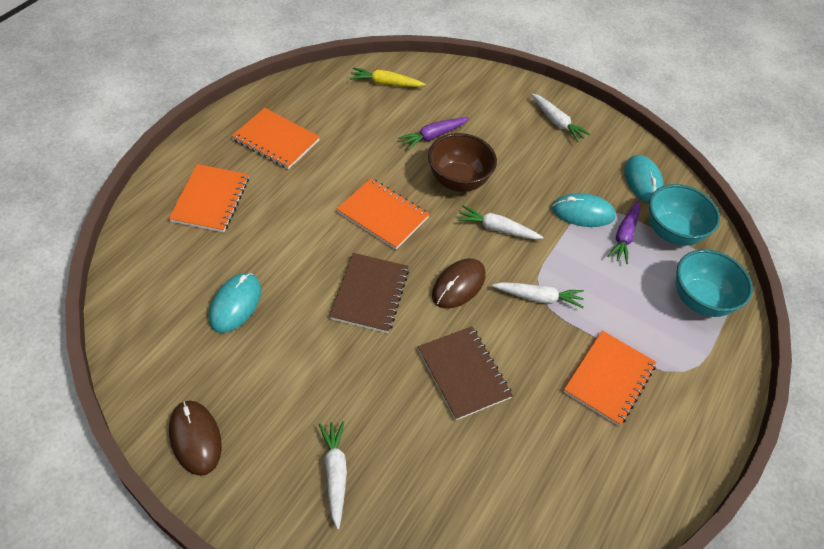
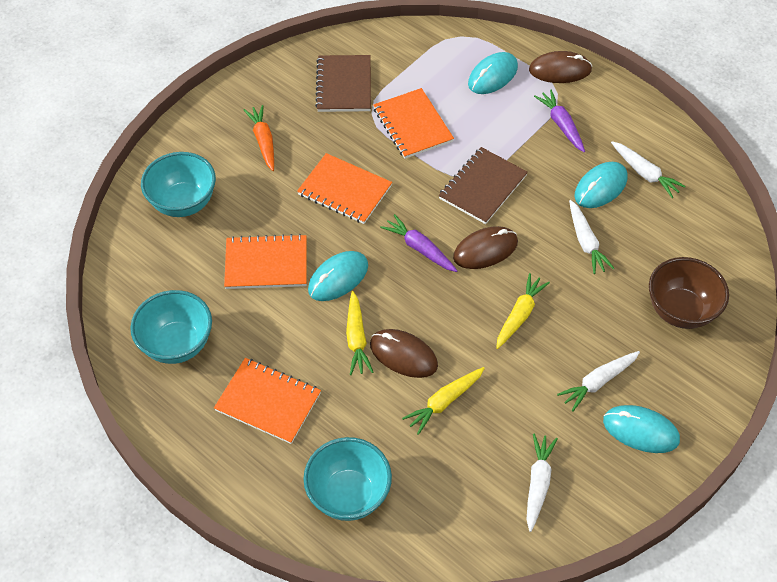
brown mouse: 2 -> 3
orange carrot: 0 -> 1
turquoise bowl: 2 -> 3
turquoise mouse: 3 -> 4
yellow carrot: 1 -> 3

